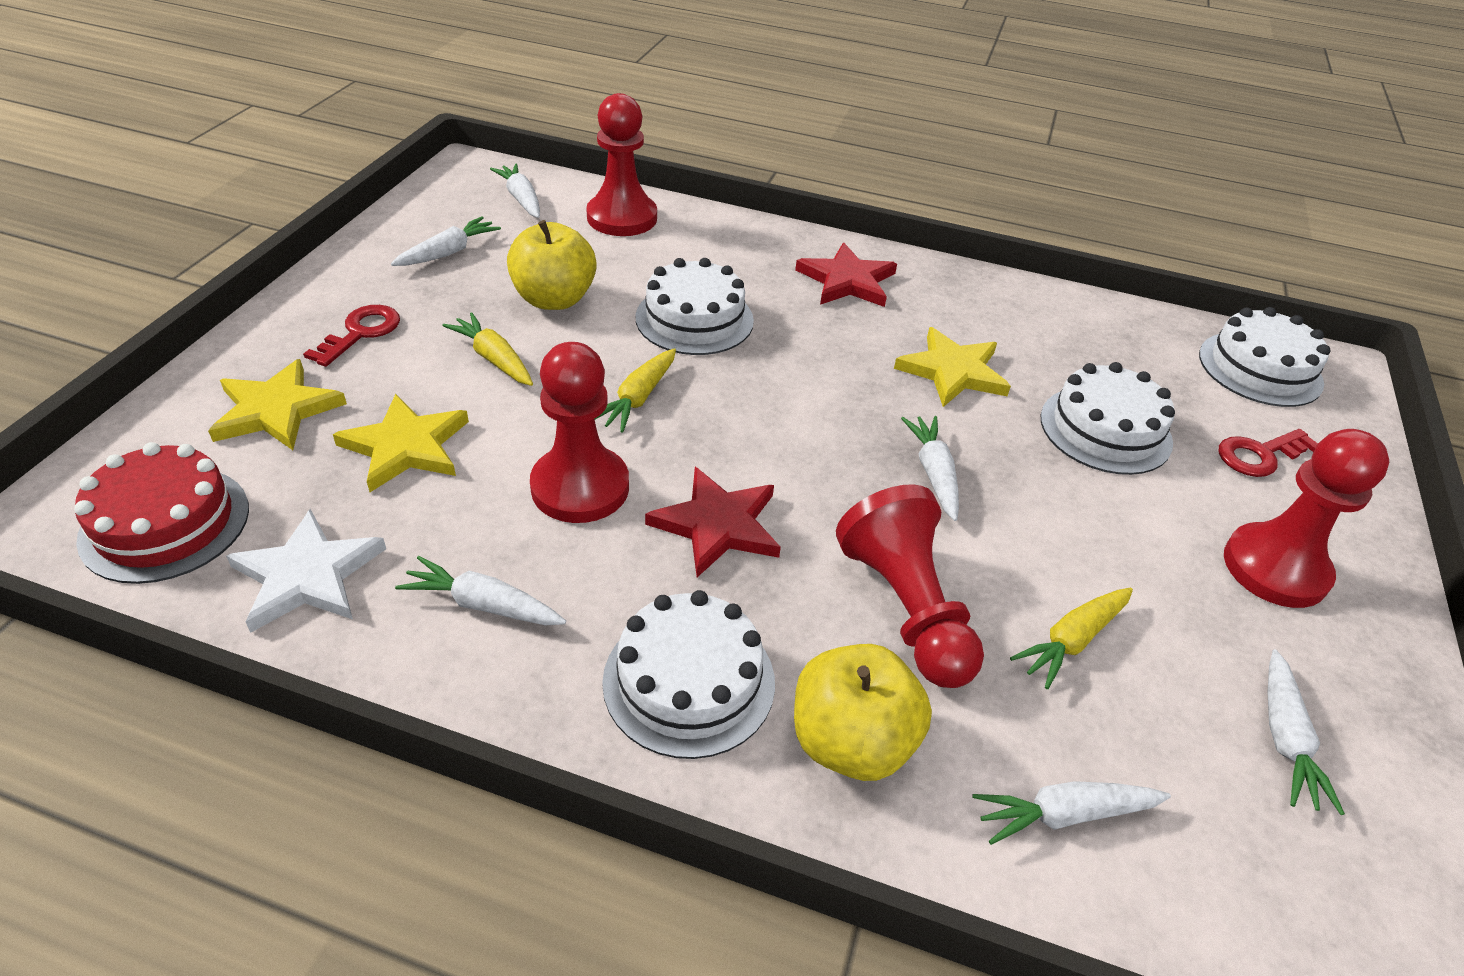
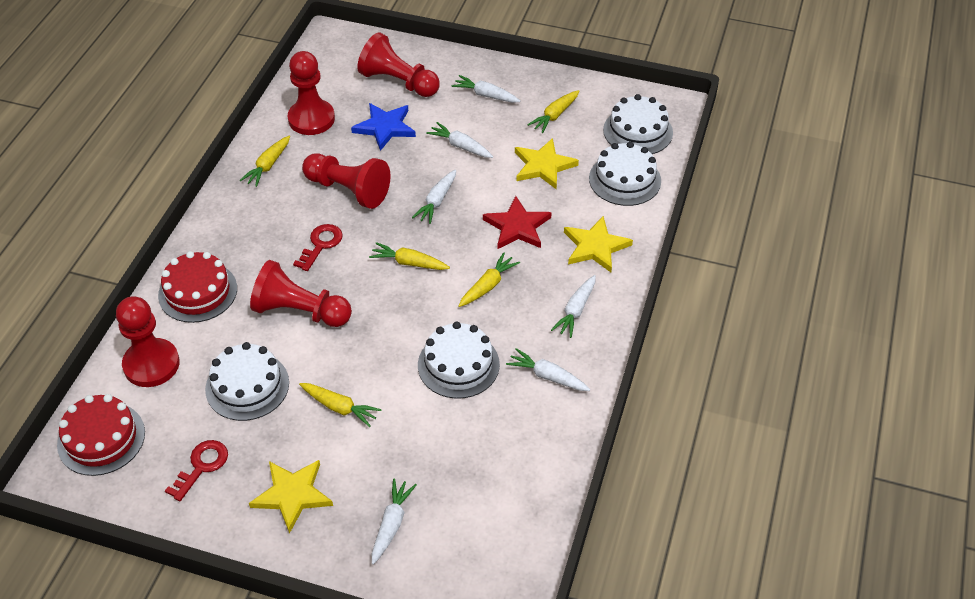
blue star: 0 -> 1
red cake: 1 -> 2
red pawn: 4 -> 5
red star: 2 -> 1
white star: 1 -> 0
yellow apple: 2 -> 0
yellow carrot: 3 -> 5

